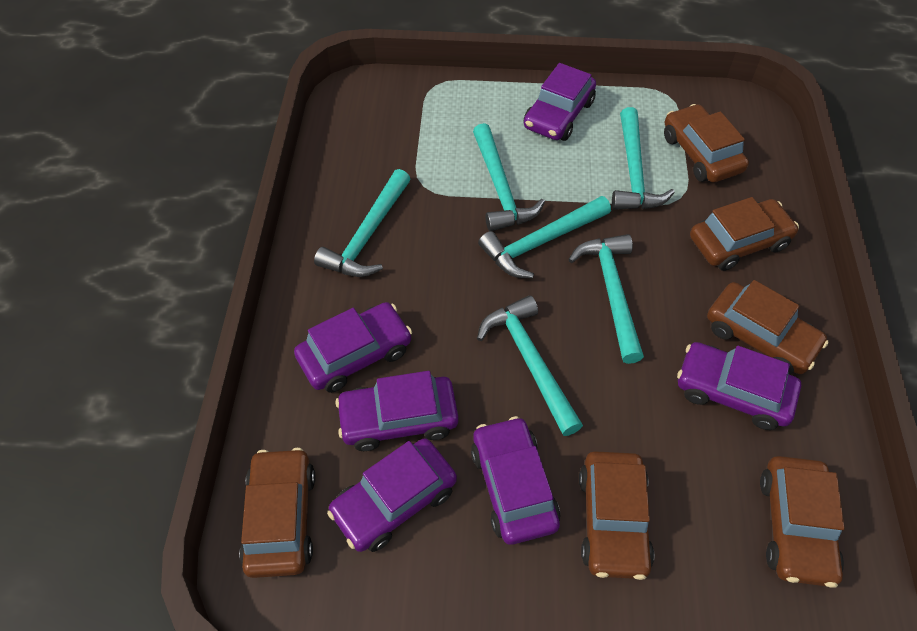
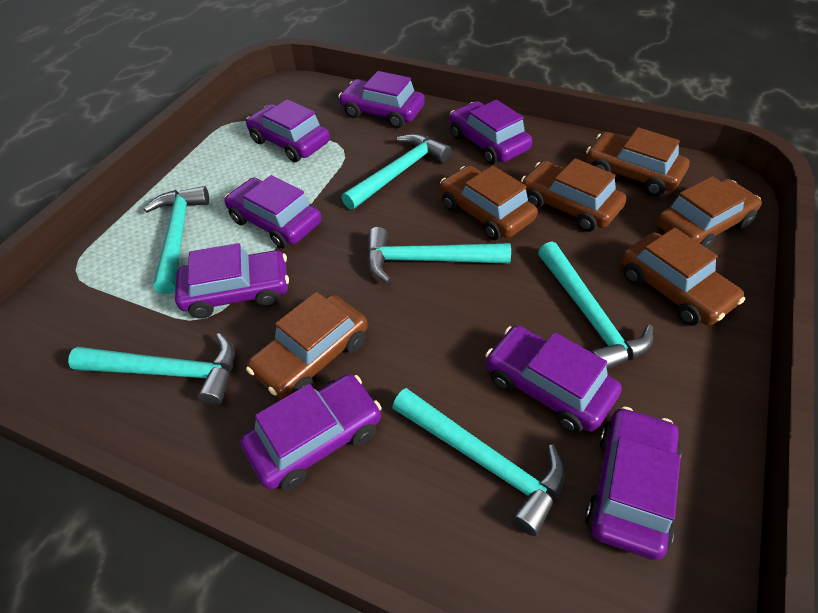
purple car: 6 -> 8

